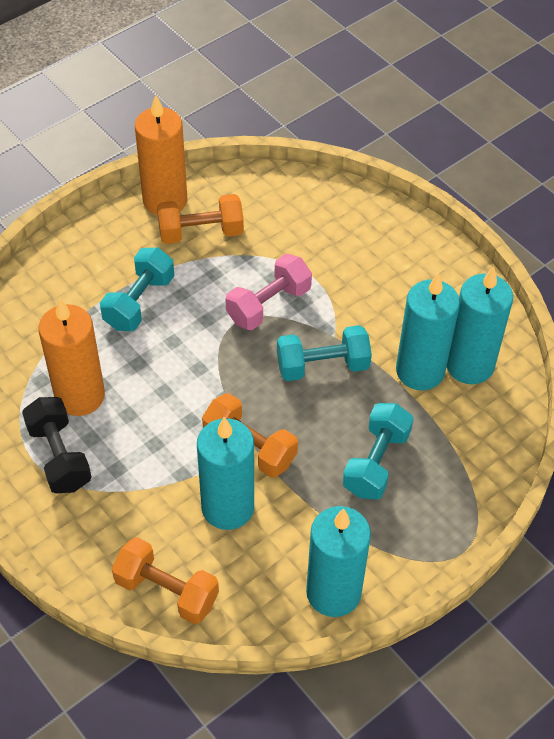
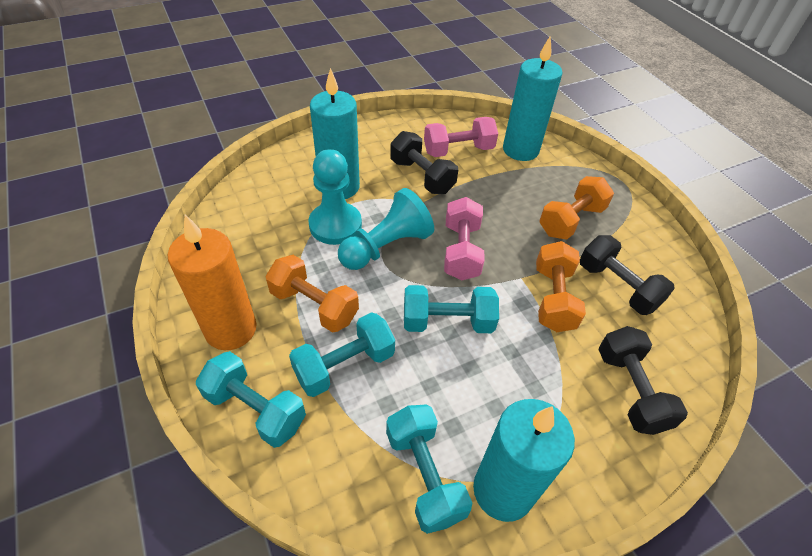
black dumbbell: 1 -> 3
orange candle: 2 -> 1
pink dumbbell: 1 -> 2
turquoise candle: 4 -> 3
turquoise dumbbell: 3 -> 4
turquoise pawn: 0 -> 2

